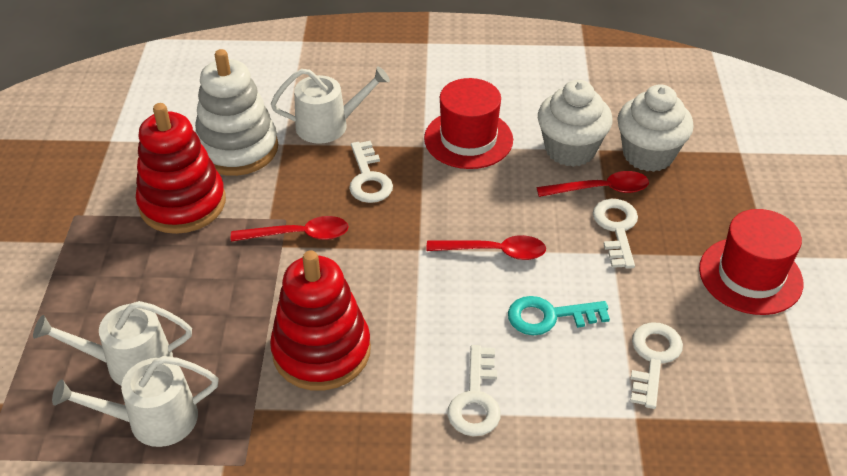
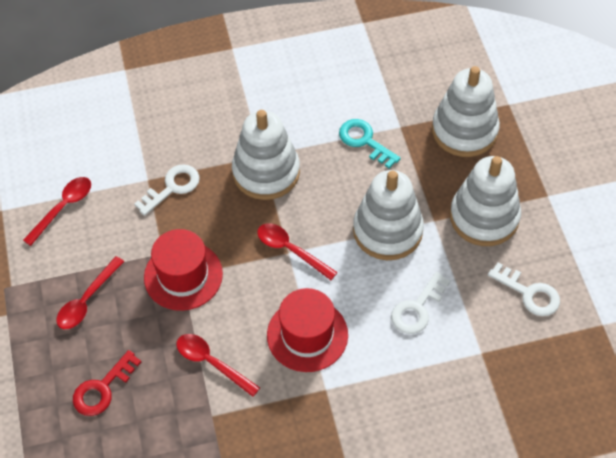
red key: 0 -> 1
red spoon: 3 -> 4
red stacking toy: 2 -> 0
white cupcake: 2 -> 0
white key: 4 -> 3
white stacking toy: 1 -> 4
white watering can: 3 -> 0

